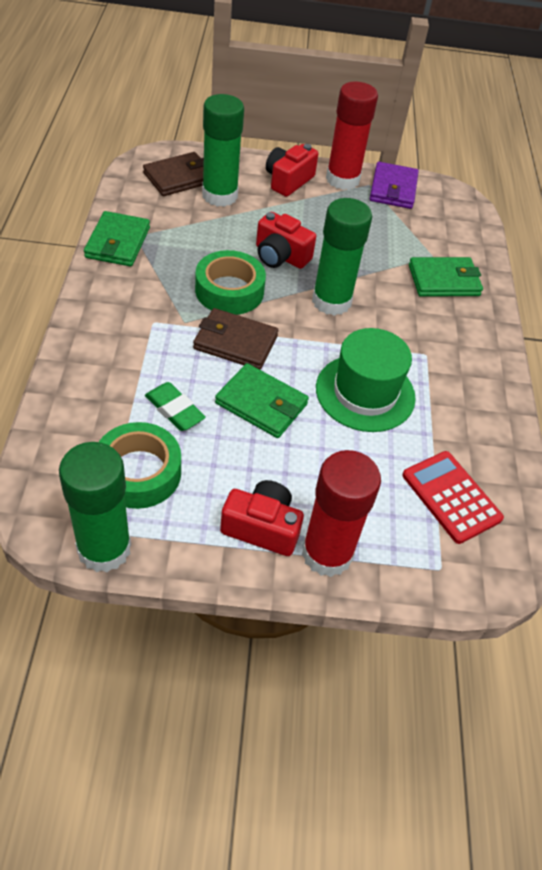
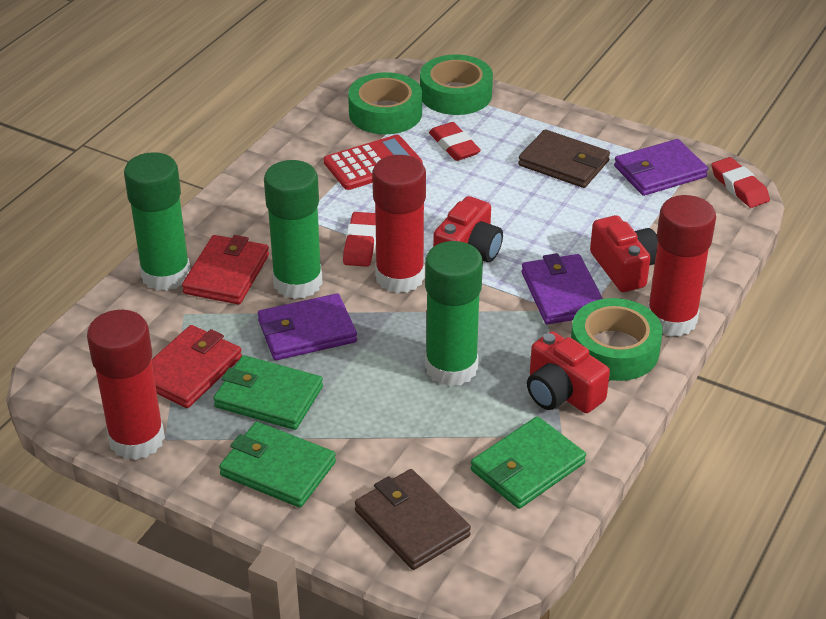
green eraser: 1 -> 0
green hat: 1 -> 0
green tape: 2 -> 3
purple wallet: 1 -> 3
red eraser: 0 -> 3
red glue stick: 2 -> 3
red wallet: 0 -> 2

